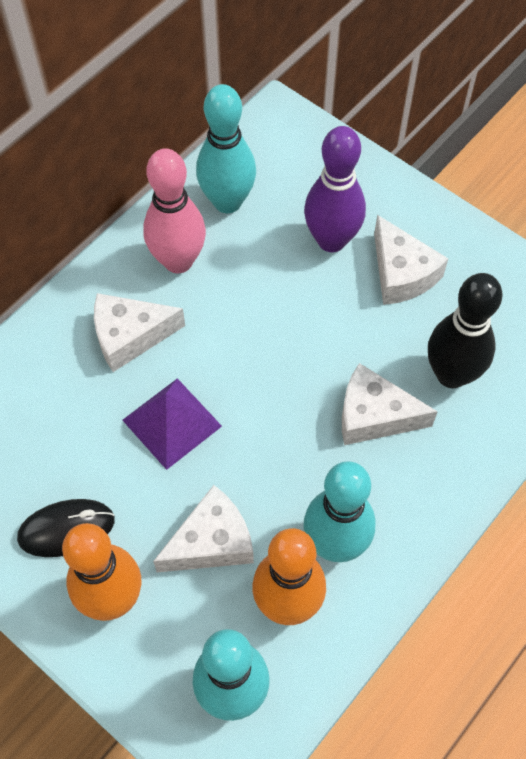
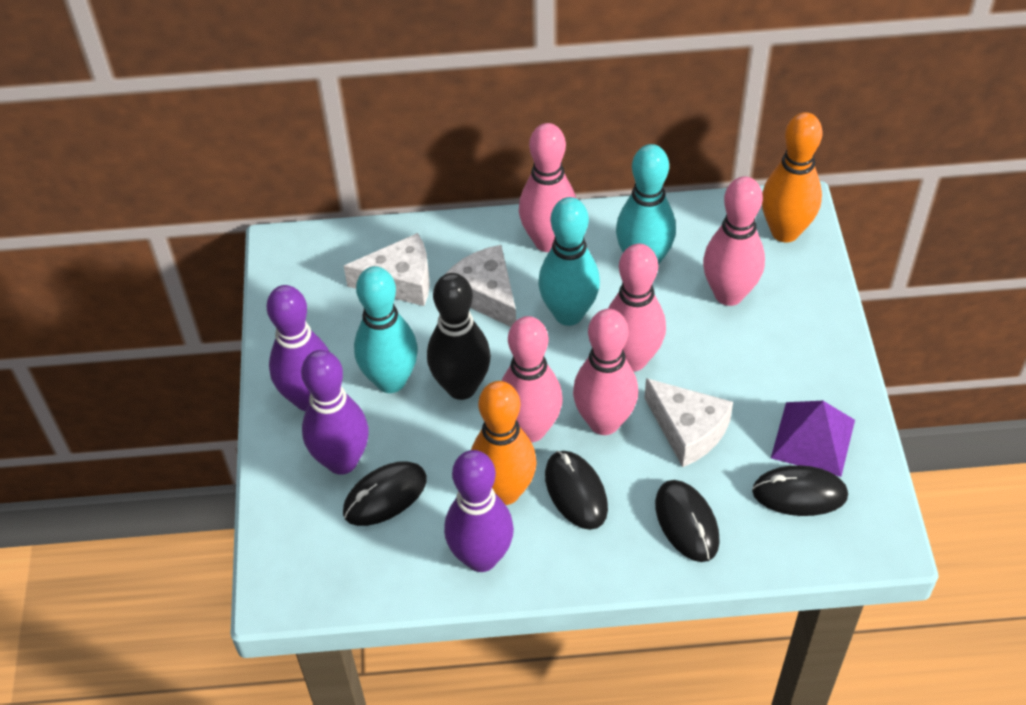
black mouse: 1 -> 4
pink bowling pin: 1 -> 5
purple bowling pin: 1 -> 3
white cheese: 4 -> 3

